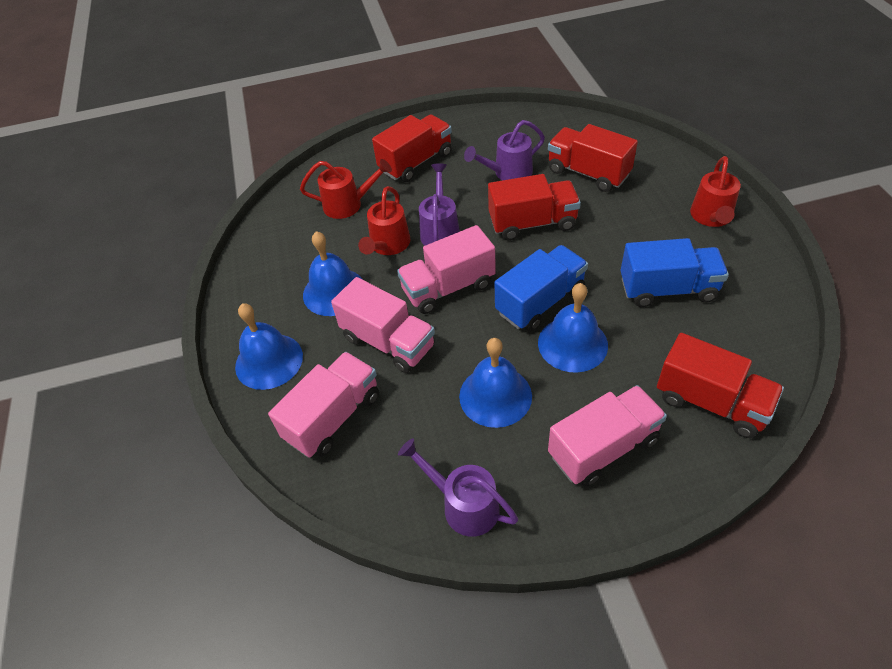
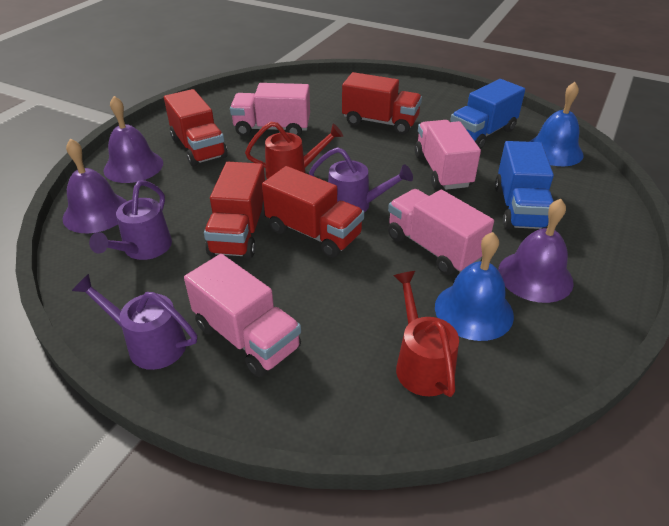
blue bell: 4 -> 2
purple bell: 0 -> 3
red watering can: 3 -> 2

